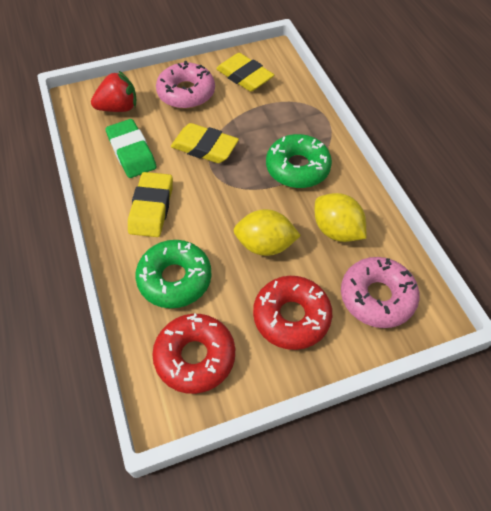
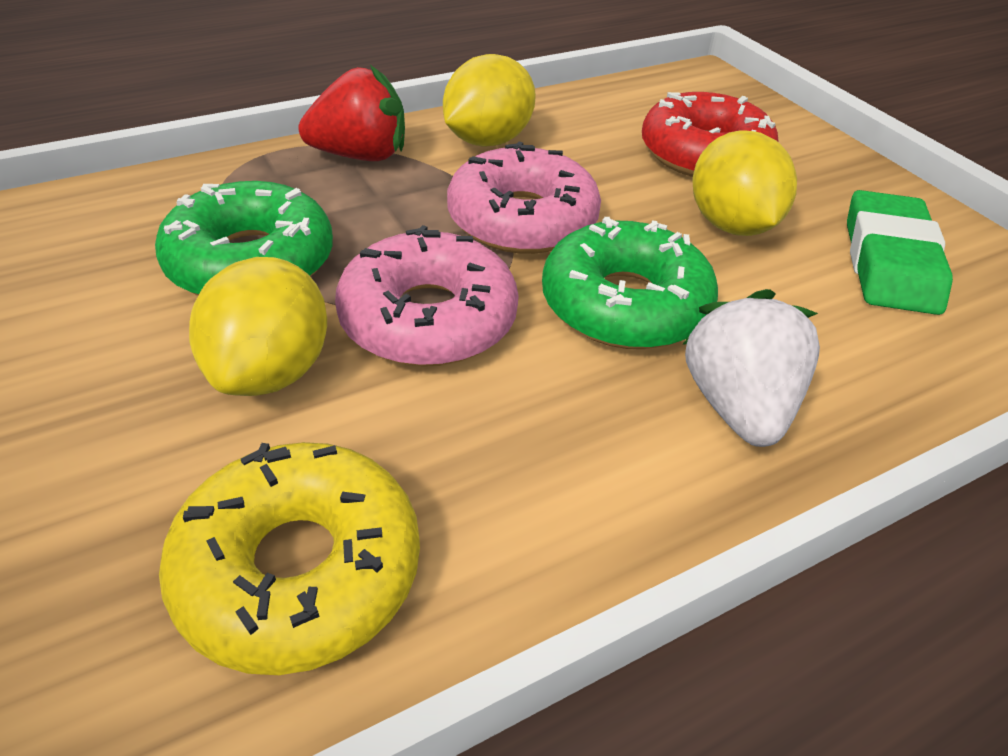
red donut: 2 -> 1
white strawberry: 0 -> 1
yellow donut: 0 -> 1
yellow eraser: 3 -> 0
yellow lemon: 2 -> 3

